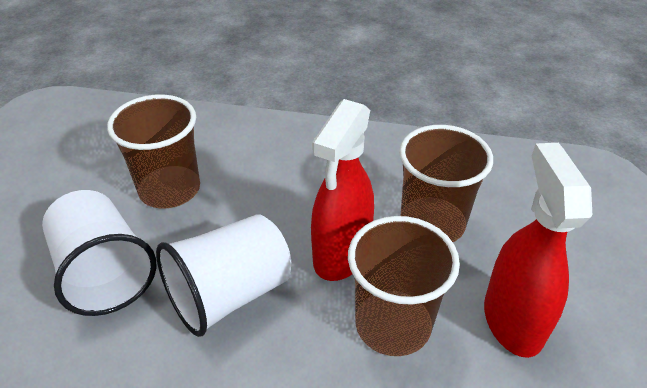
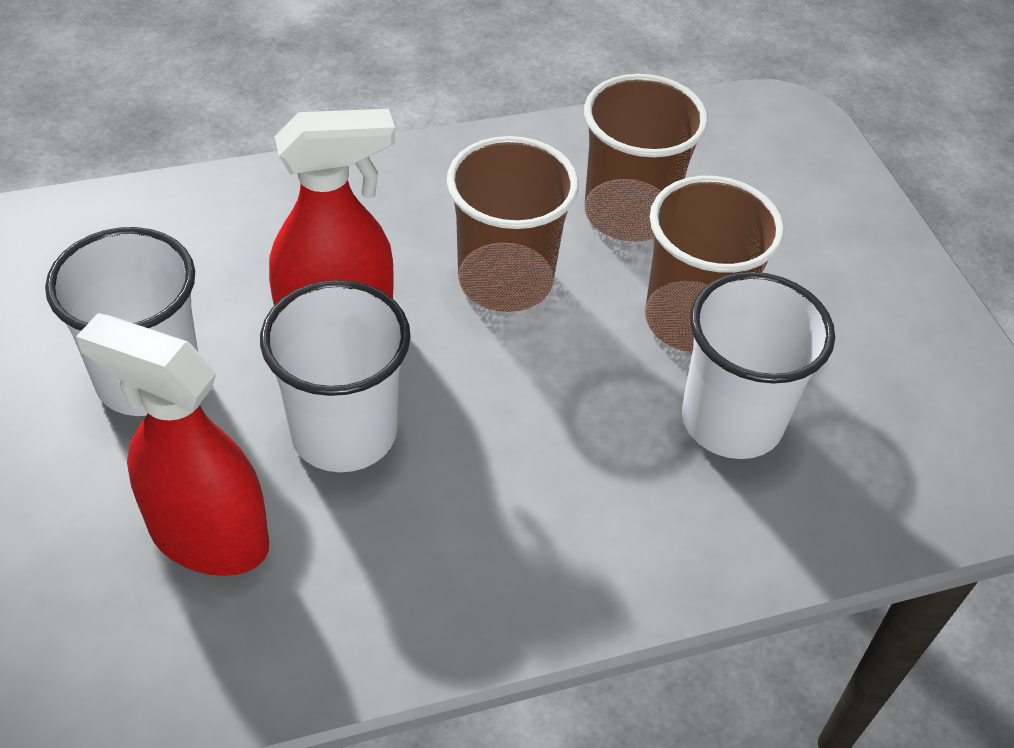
white cup: 2 -> 3

